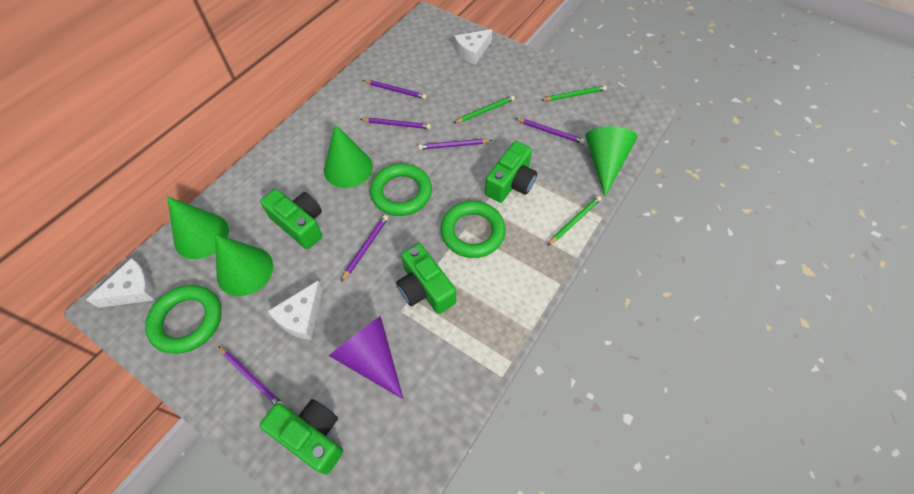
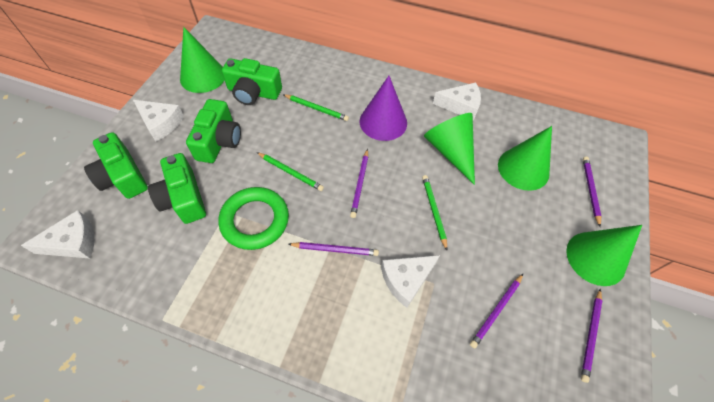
green ring: 3 -> 1
purple pencil: 6 -> 5
white cheese: 3 -> 4

